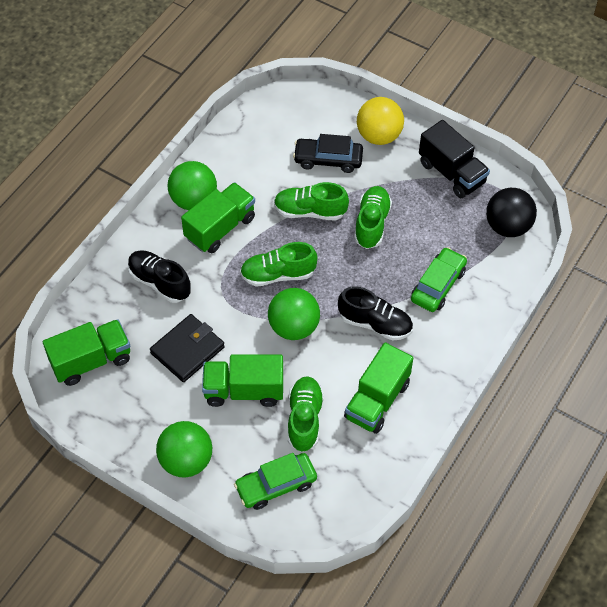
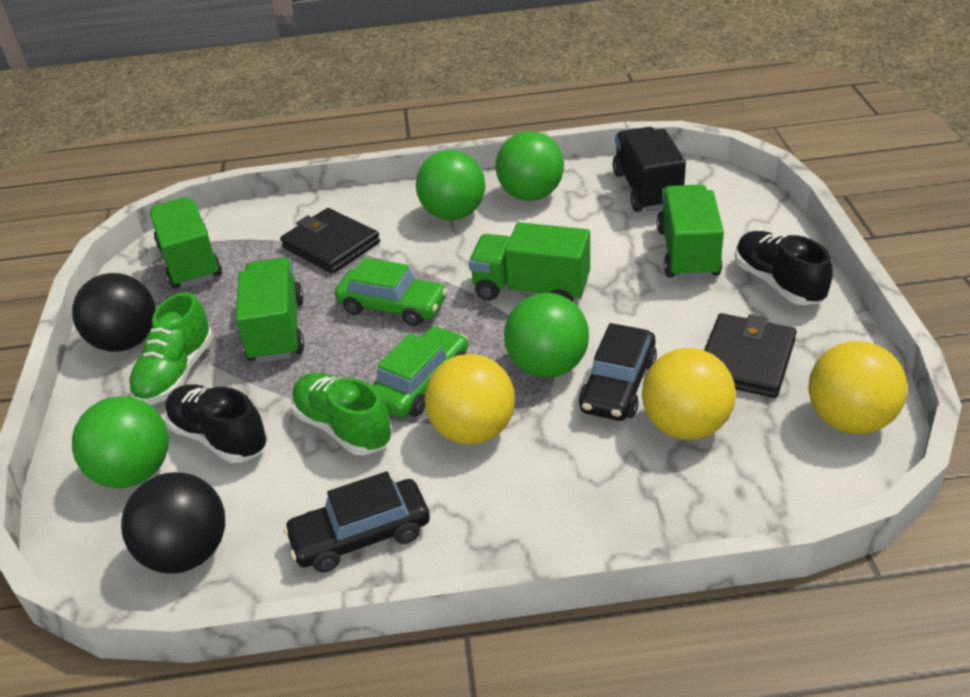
black ball: 1 -> 2
black car: 1 -> 2
black wallet: 1 -> 2
green ball: 3 -> 4
green shoe: 4 -> 2
yellow ball: 1 -> 3

